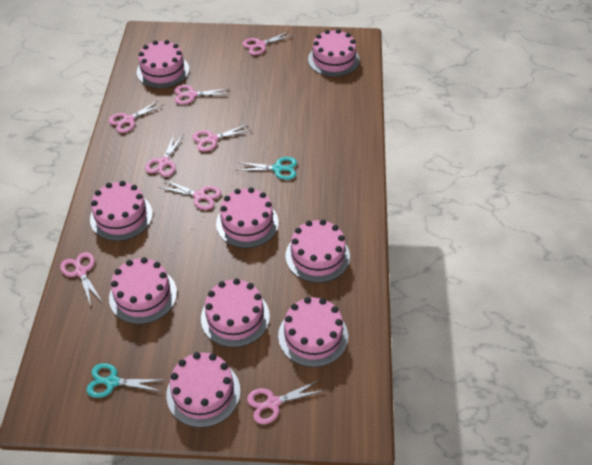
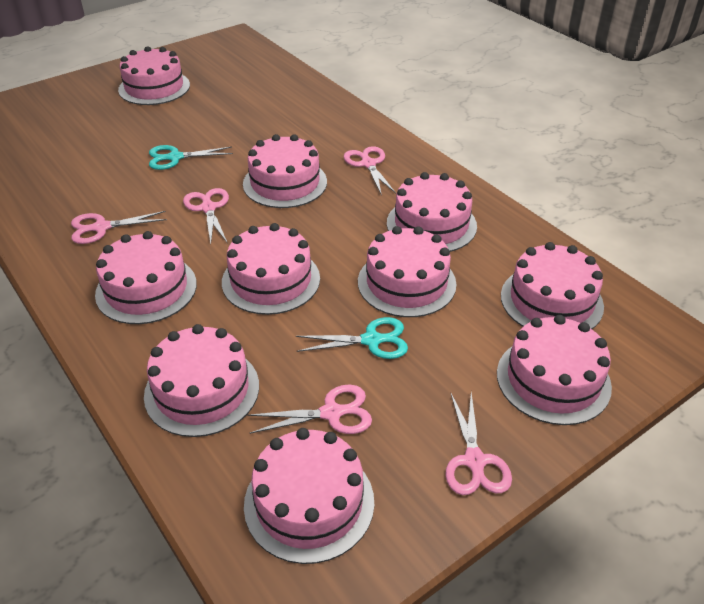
pink cake: 9 -> 10
pink scissors: 8 -> 5

